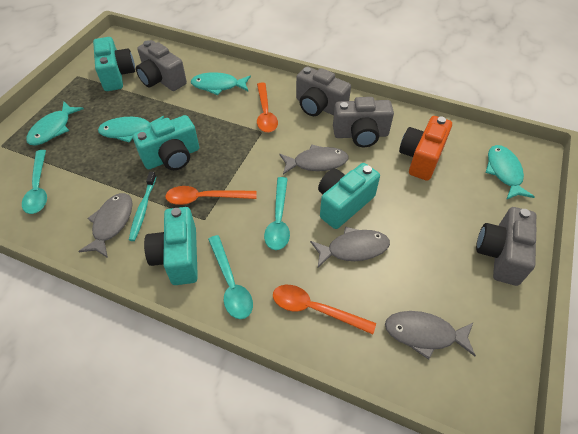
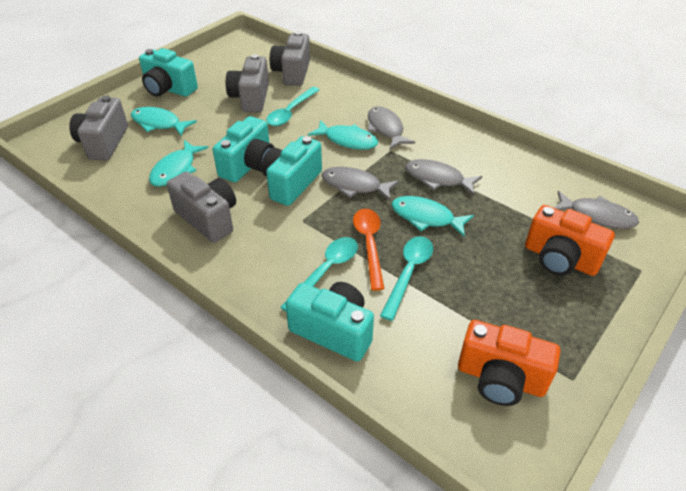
orange camera: 1 -> 2
orange spoon: 3 -> 1
turquoise toothbrush: 1 -> 0

